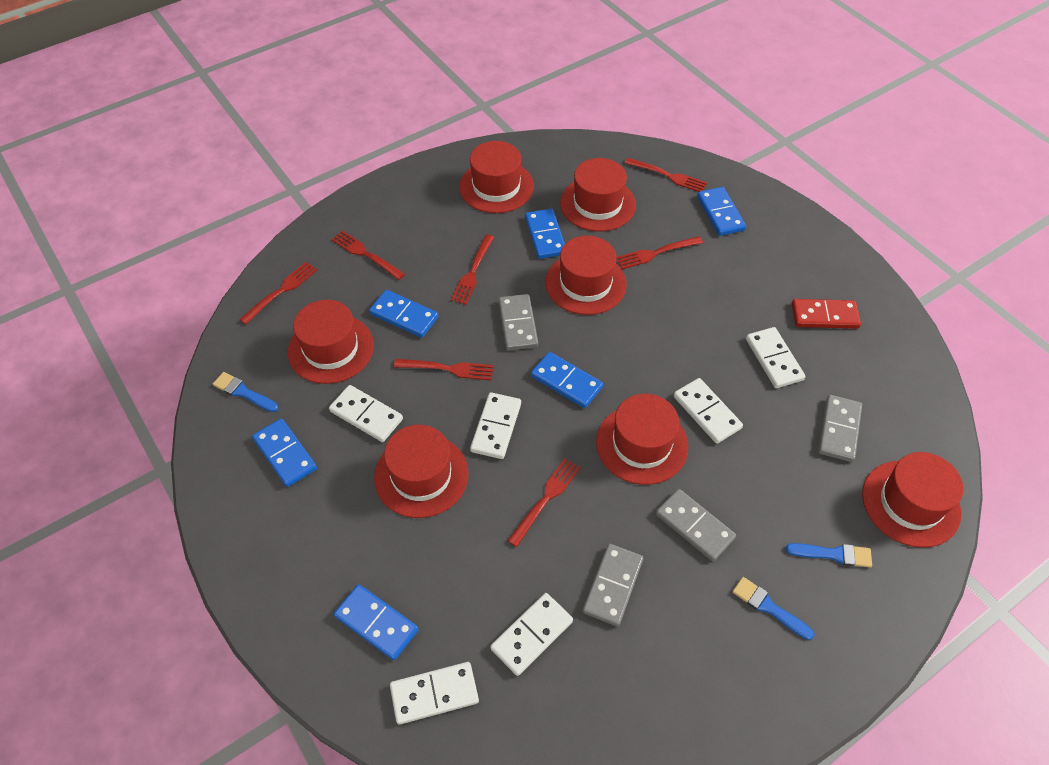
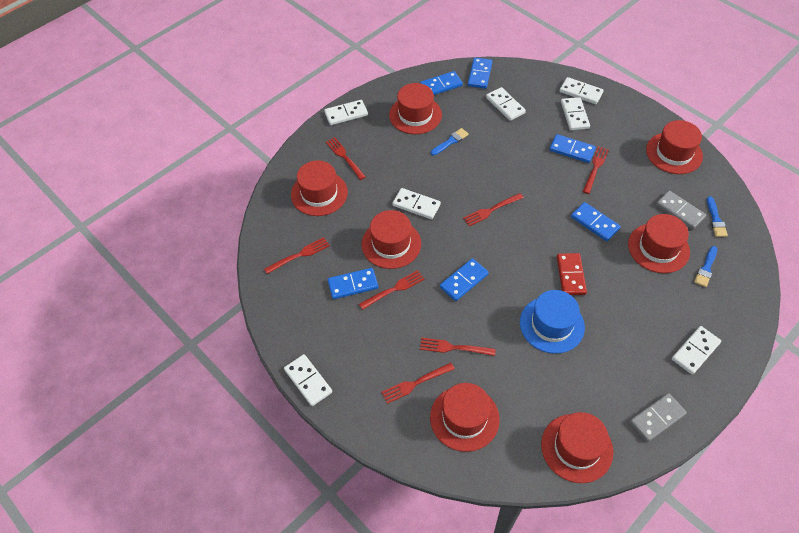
blue hat: 0 -> 1
grey domino: 4 -> 2
white domino: 6 -> 7

